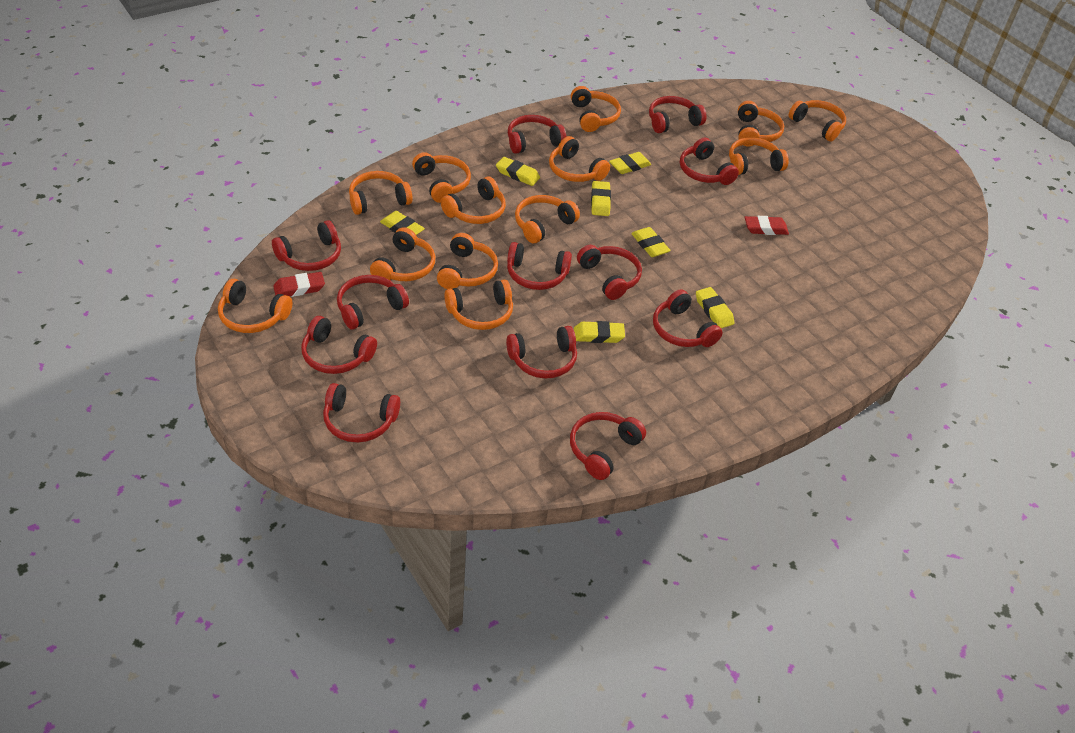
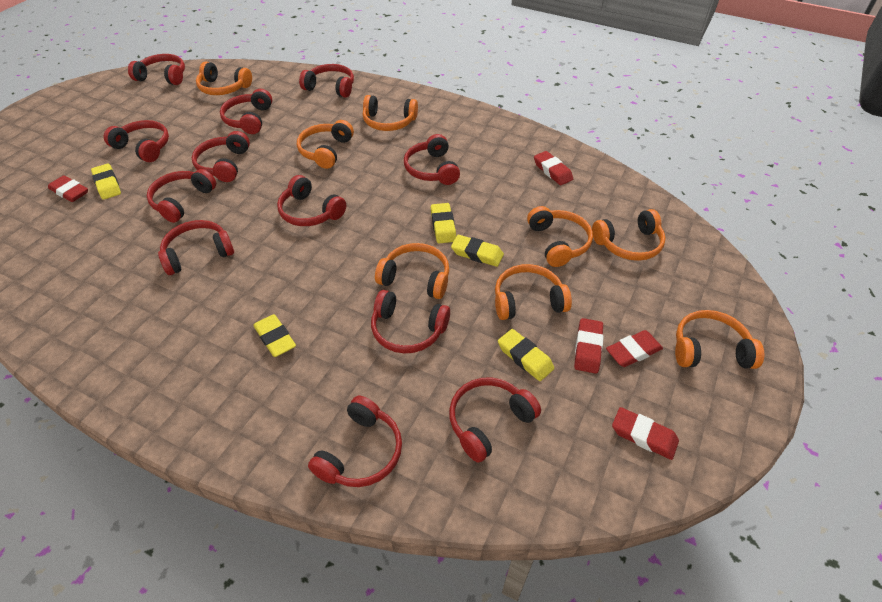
orange headphones: 13 -> 8
red eraser: 2 -> 5
yellow eraser: 7 -> 5

